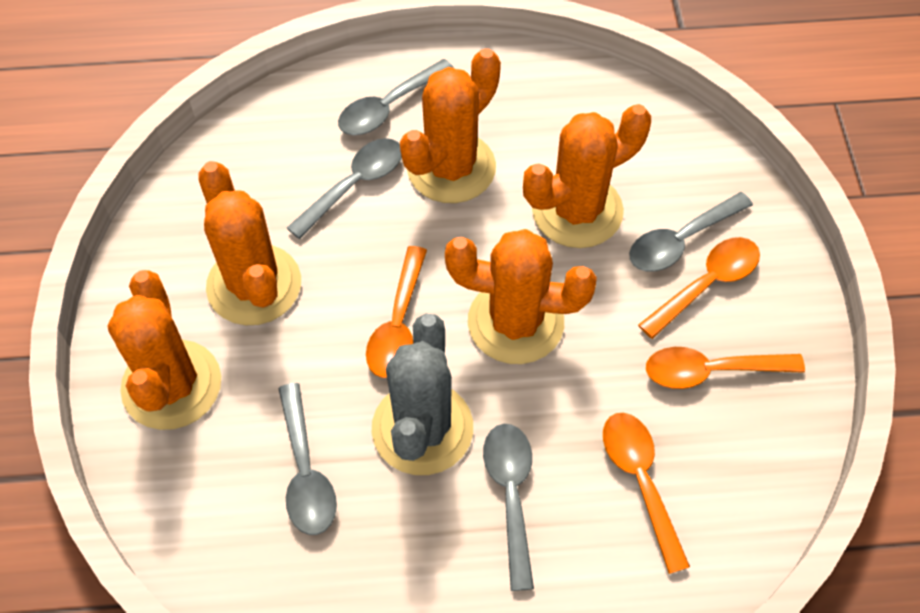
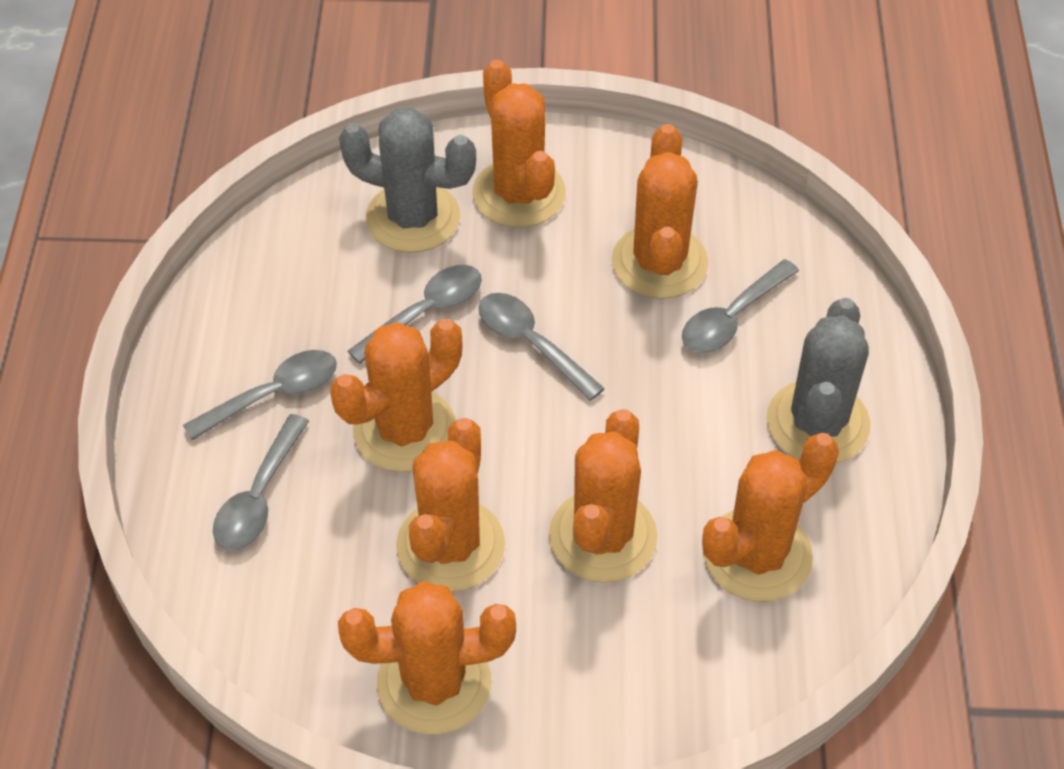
grey cactus: 1 -> 2
orange cactus: 5 -> 7
orange spoon: 4 -> 0

